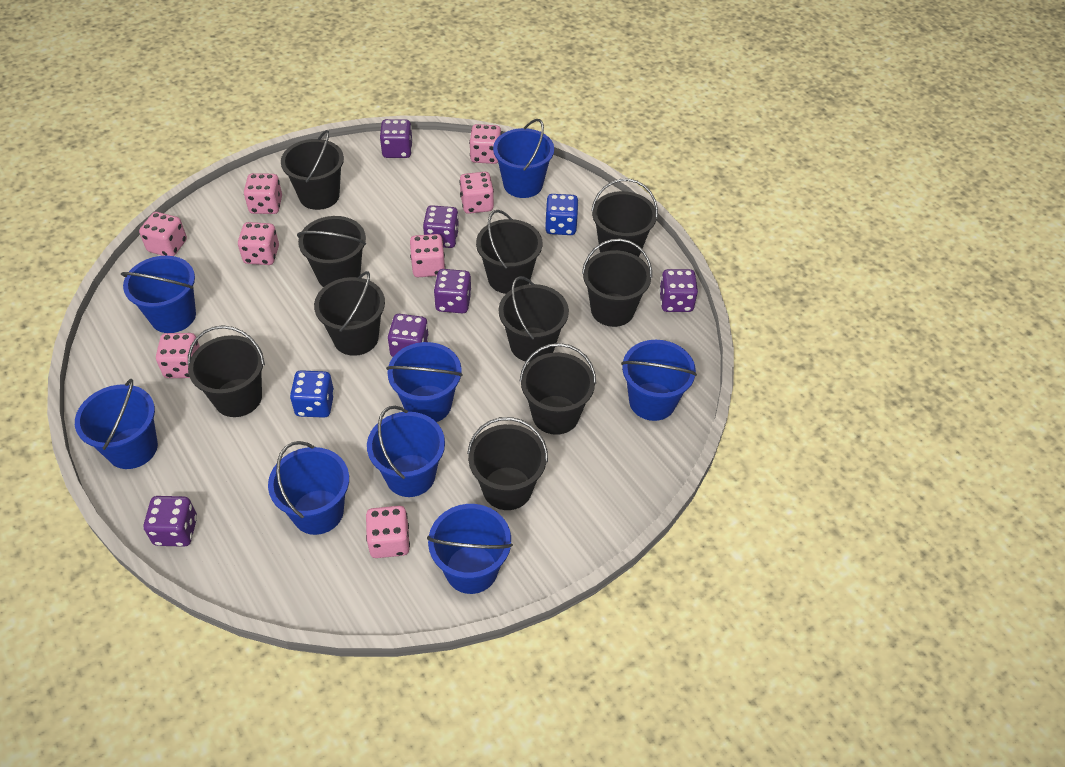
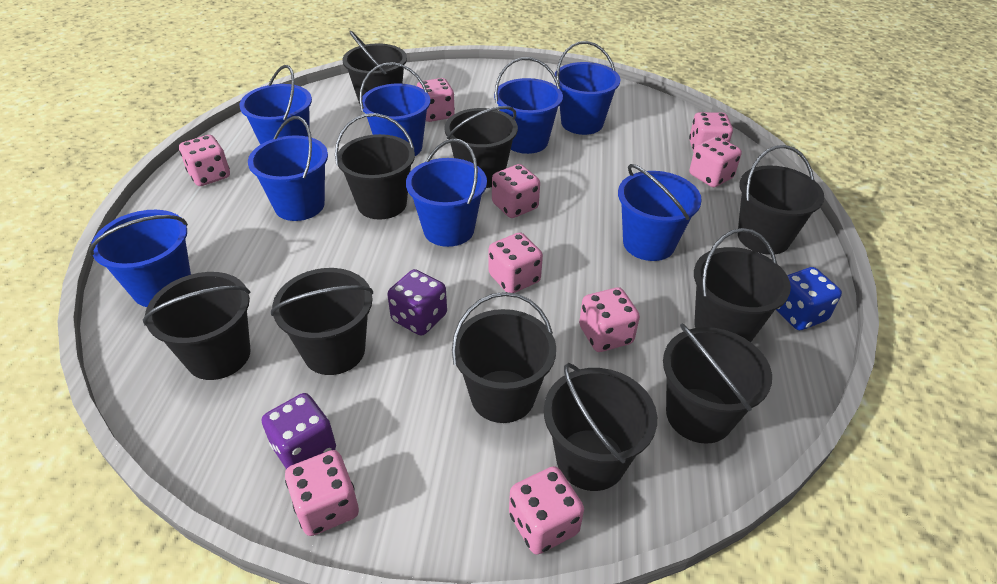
blue dice: 2 -> 1
pink dice: 8 -> 9
purple dice: 6 -> 2

